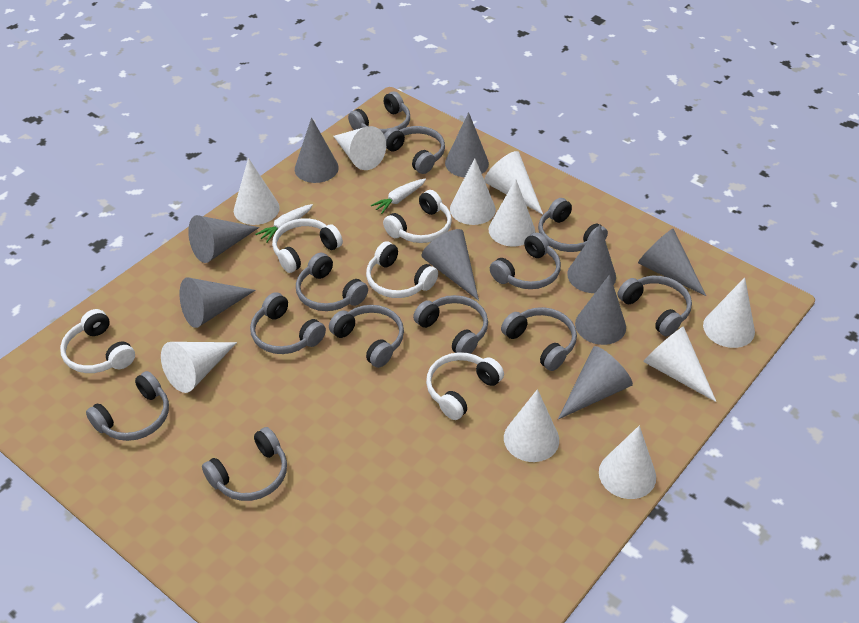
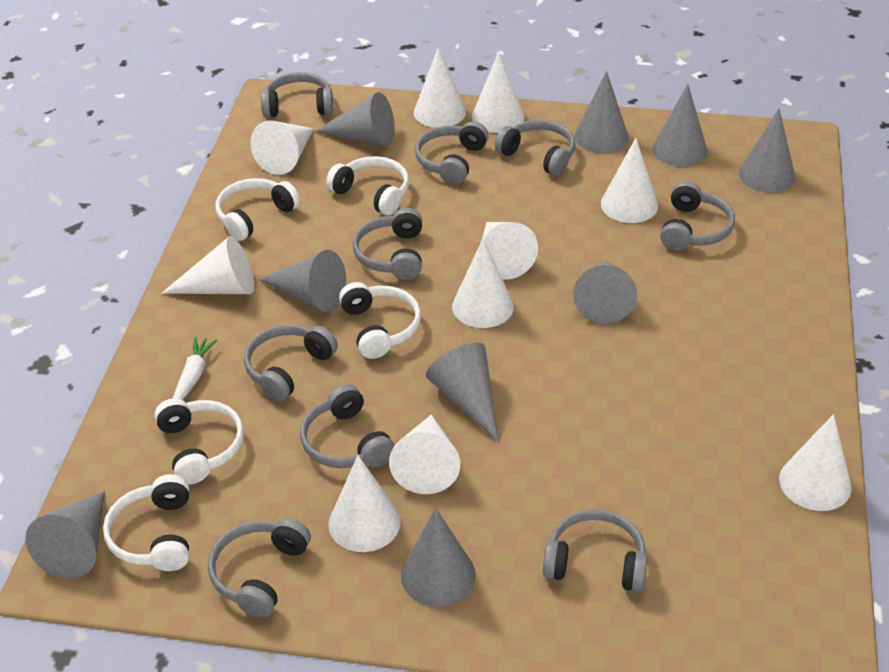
grey headphones: 12 -> 9
white carrot: 2 -> 1

